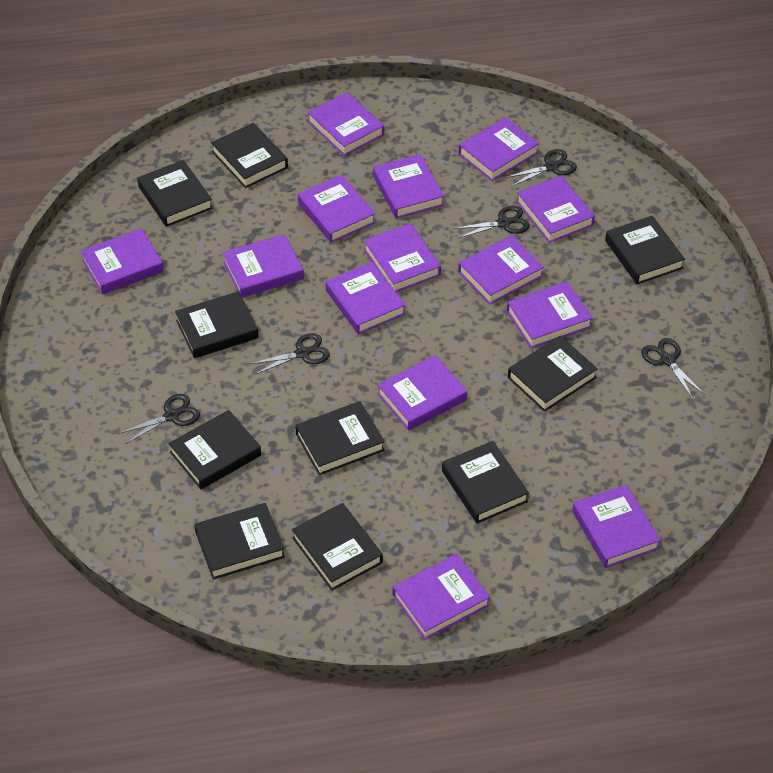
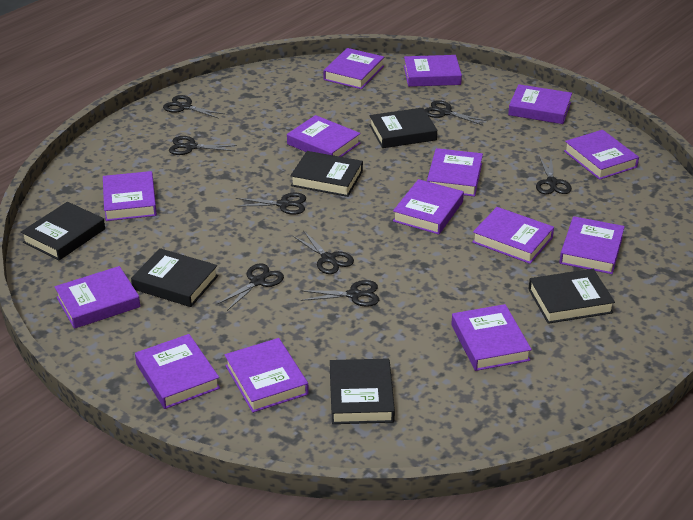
black book: 10 -> 6
black scissors: 5 -> 8

